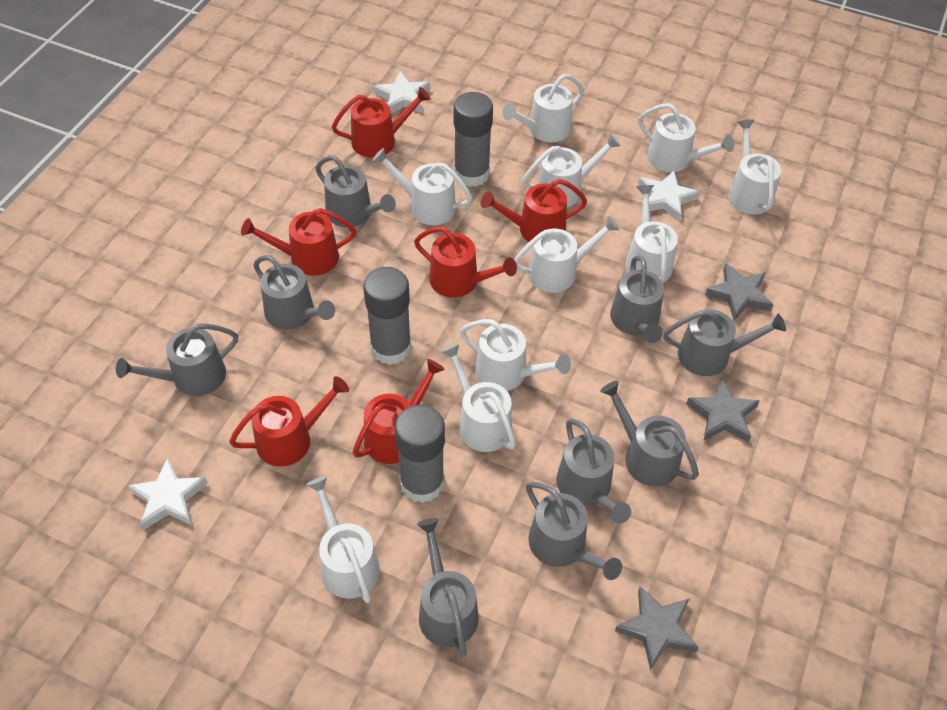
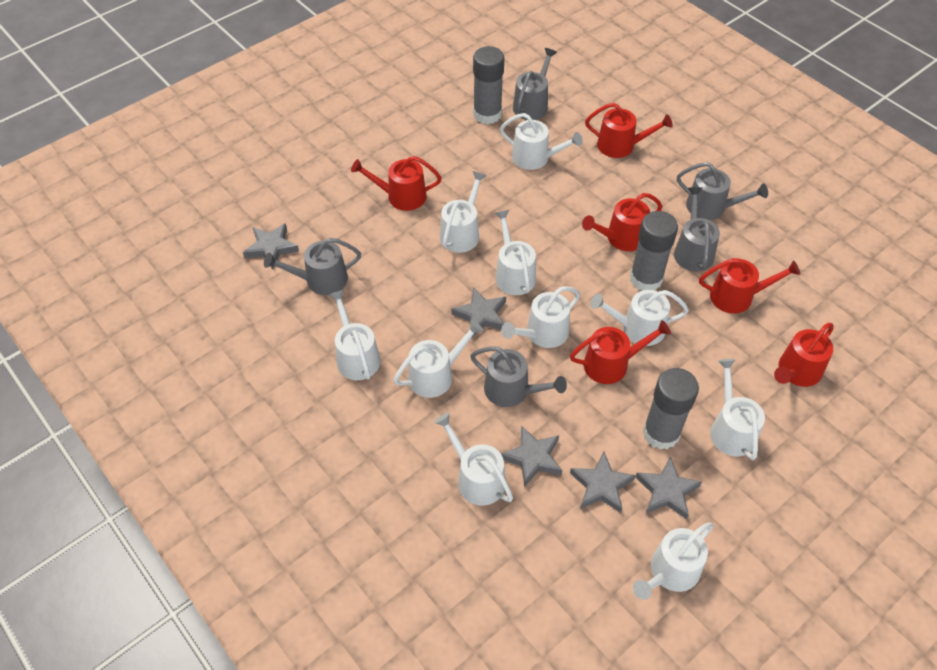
grey star: 3 -> 5
grey watering can: 9 -> 5
white star: 3 -> 0

